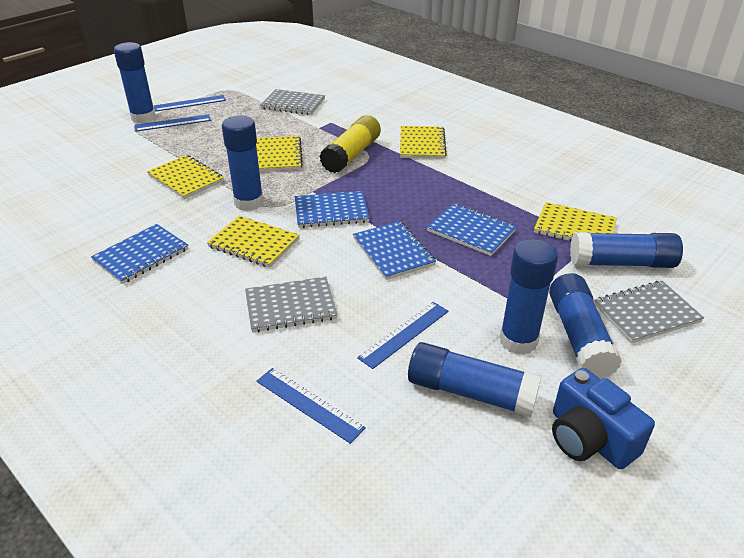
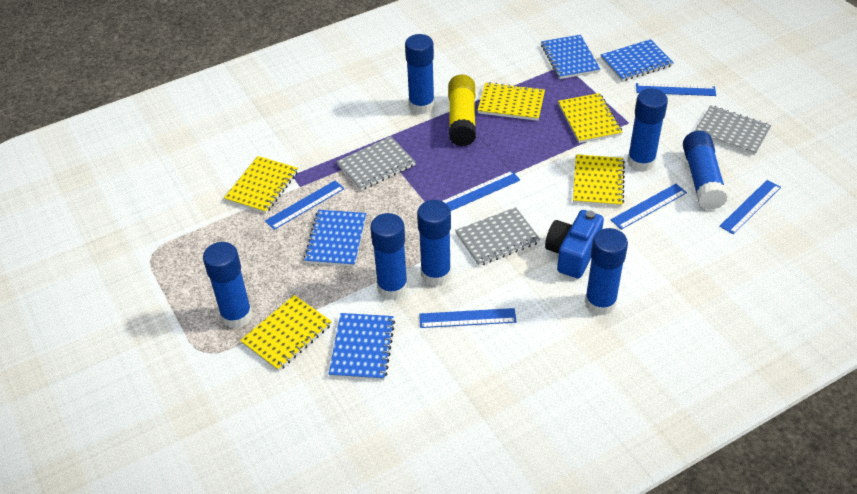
blue glue stick: 6 -> 7
blue ruler: 4 -> 6

